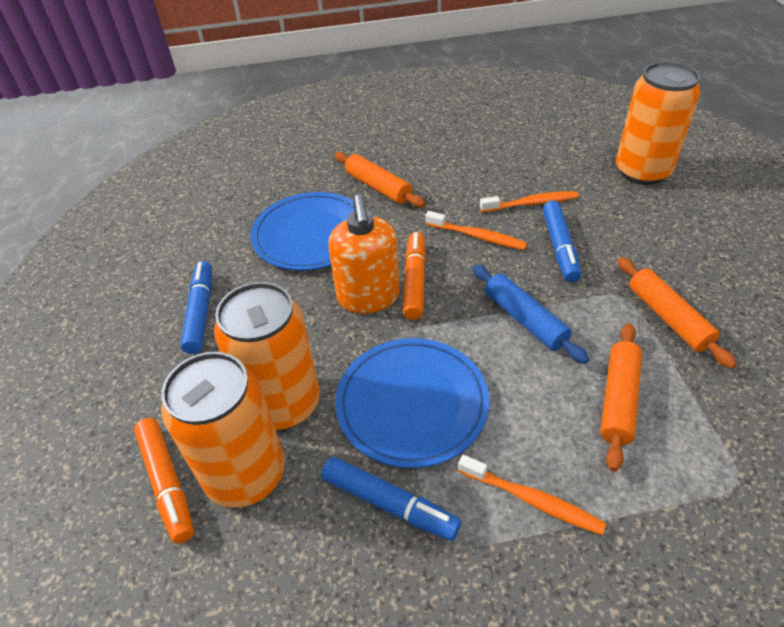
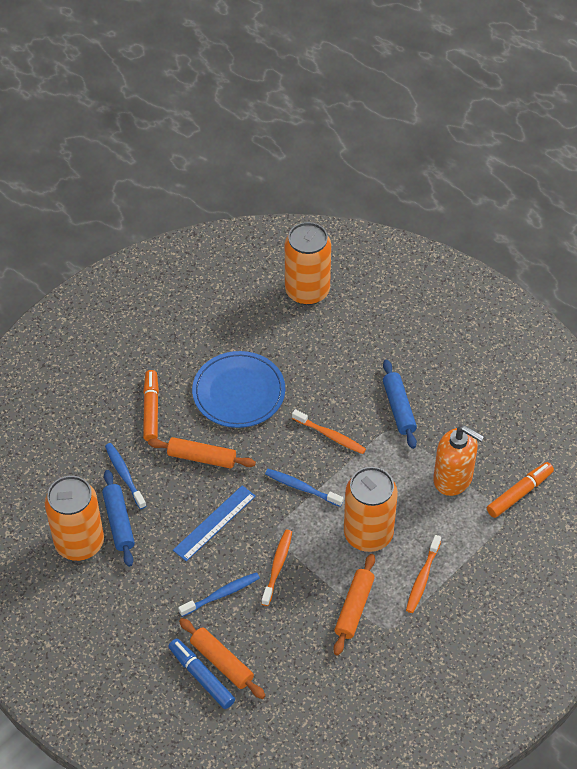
blue marker: 3 -> 1
blue plate: 2 -> 1
blue rolling pin: 1 -> 2
blue ruler: 0 -> 1
blue toothbrush: 0 -> 3

